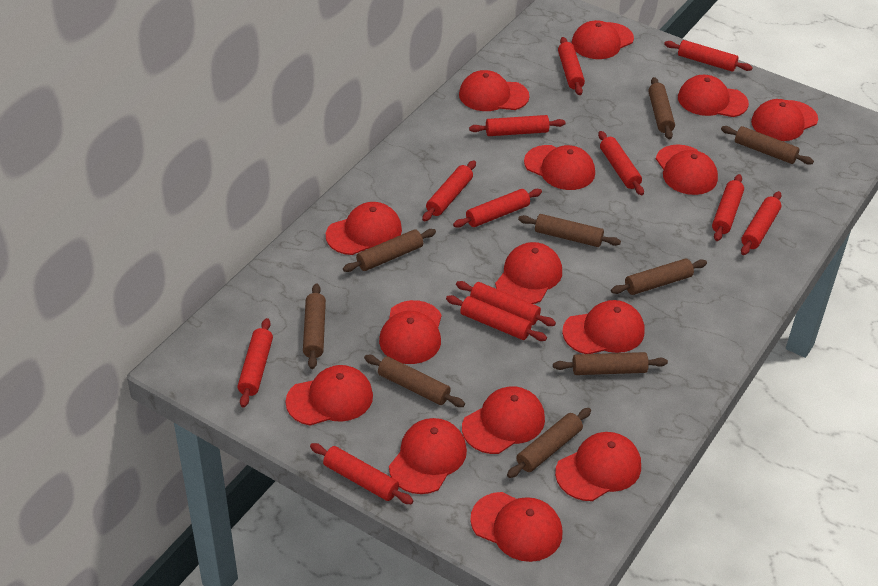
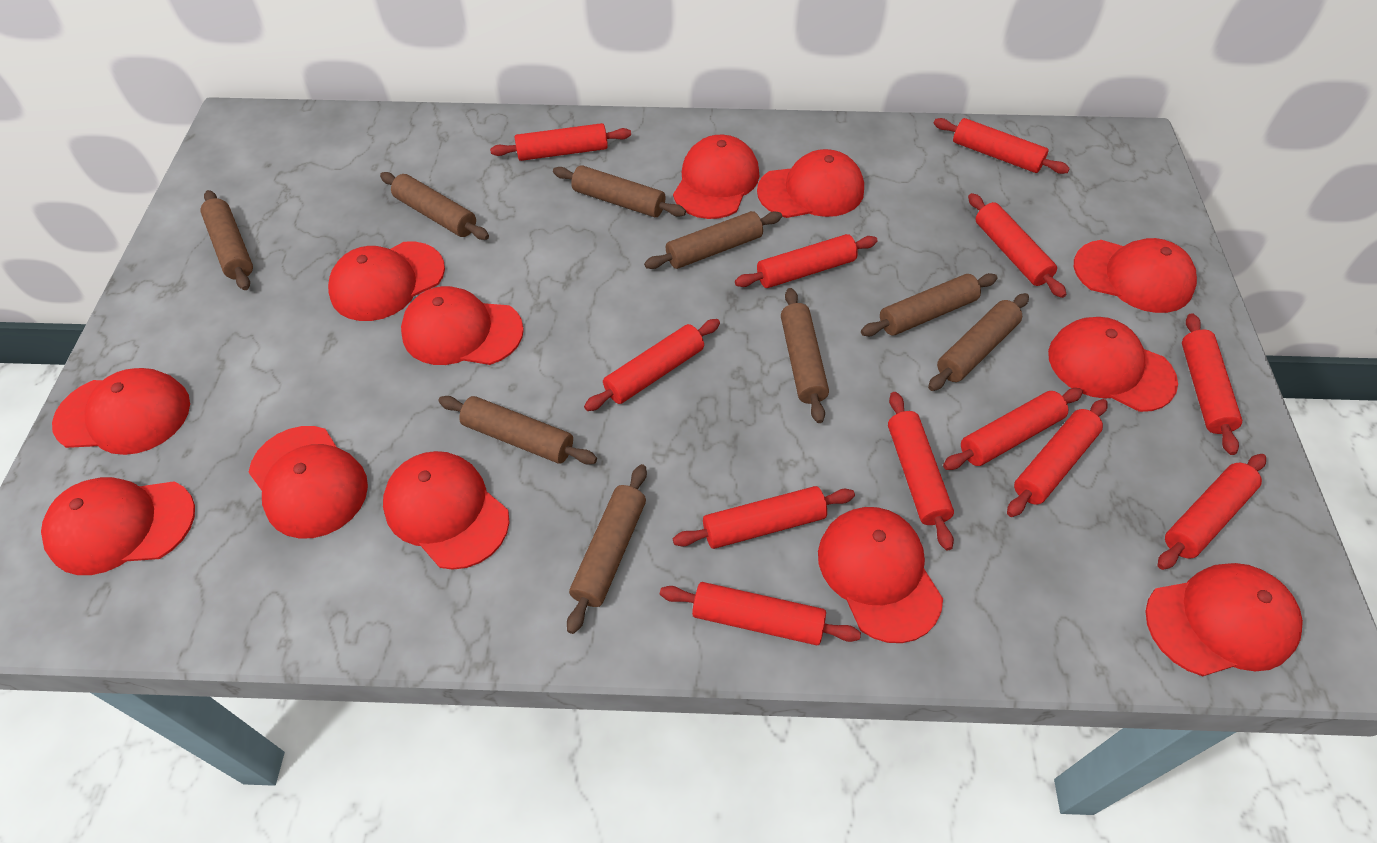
red cap: 15 -> 12

